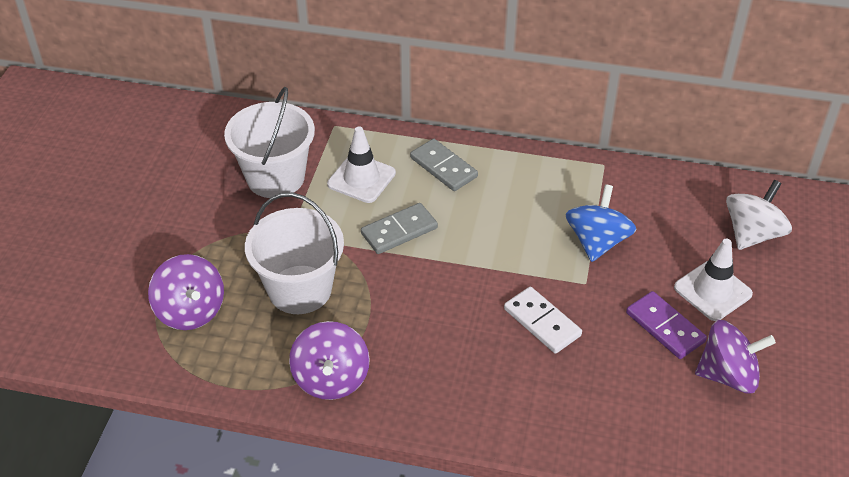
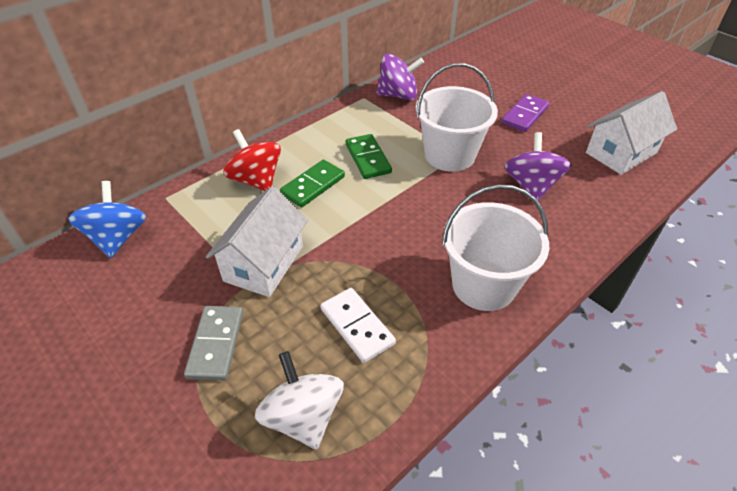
green domino: 0 -> 2
grey domino: 2 -> 1
purple spinning top: 3 -> 2
red spinning top: 0 -> 1
white house: 0 -> 2
white traffic cone: 2 -> 0

